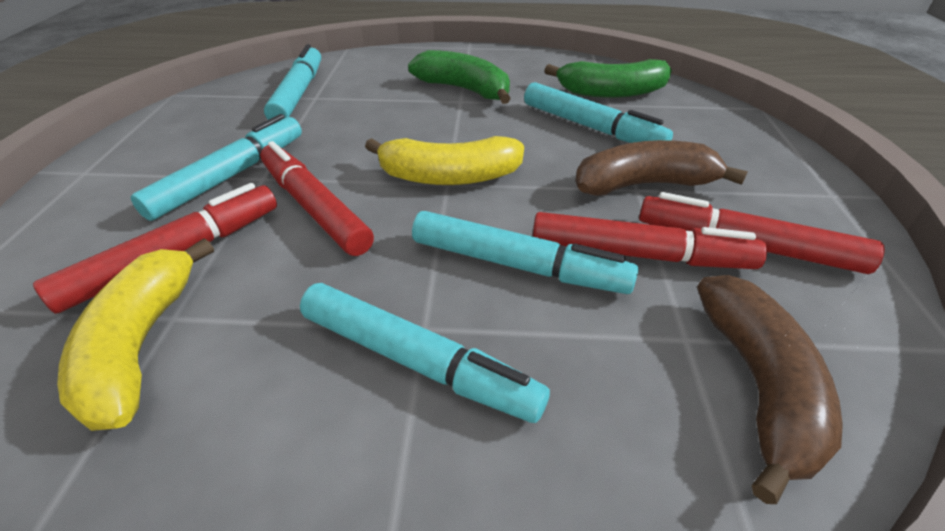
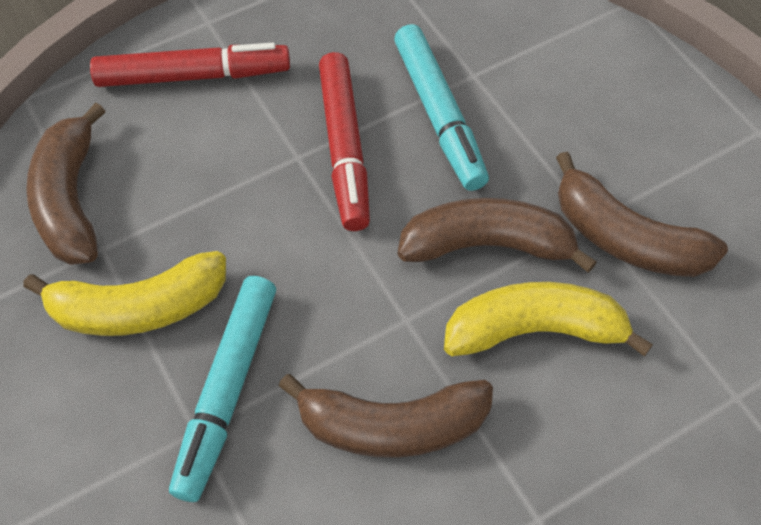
brown banana: 2 -> 4
green banana: 2 -> 0
red marker: 4 -> 2
turquoise marker: 5 -> 2

